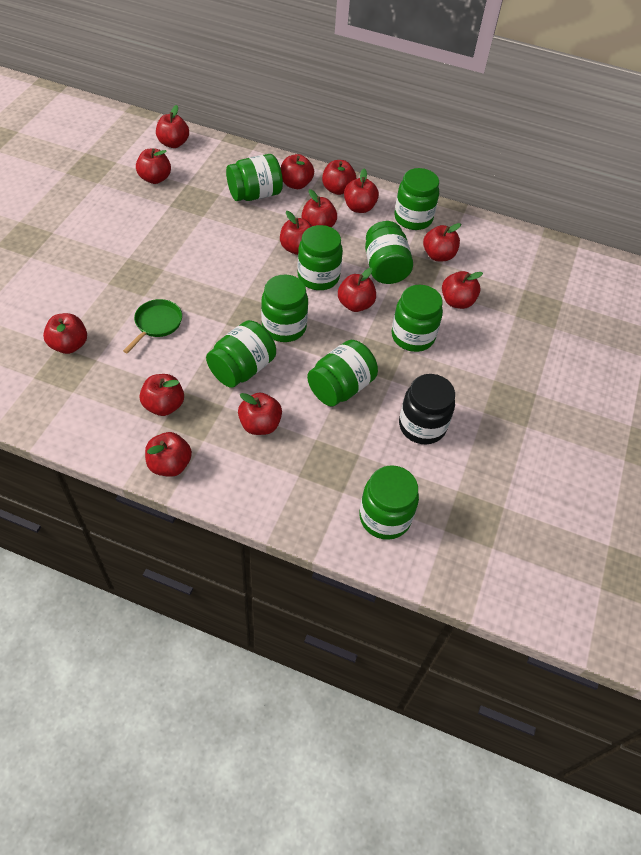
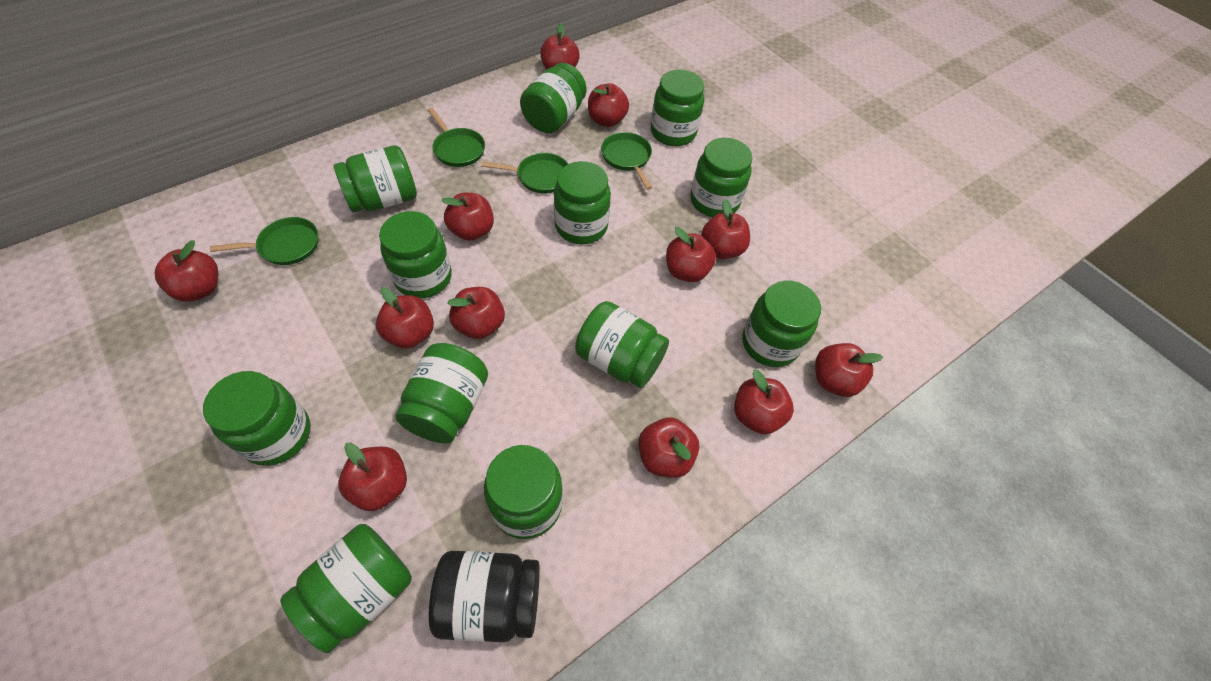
green jar: 9 -> 12
green pan: 1 -> 4
red apple: 14 -> 12

